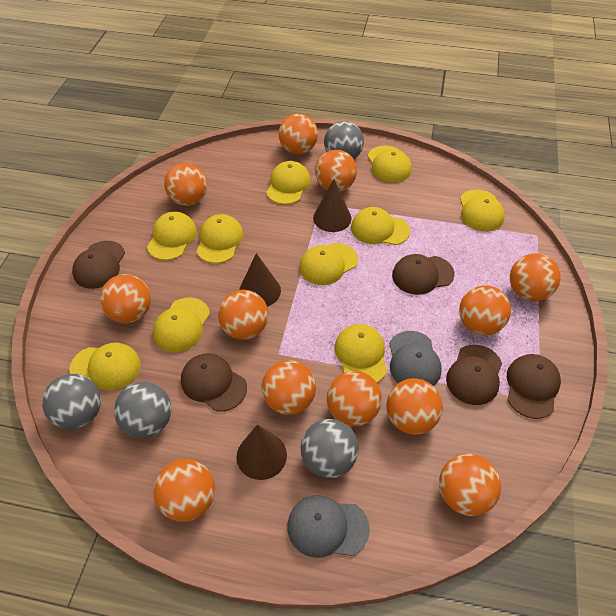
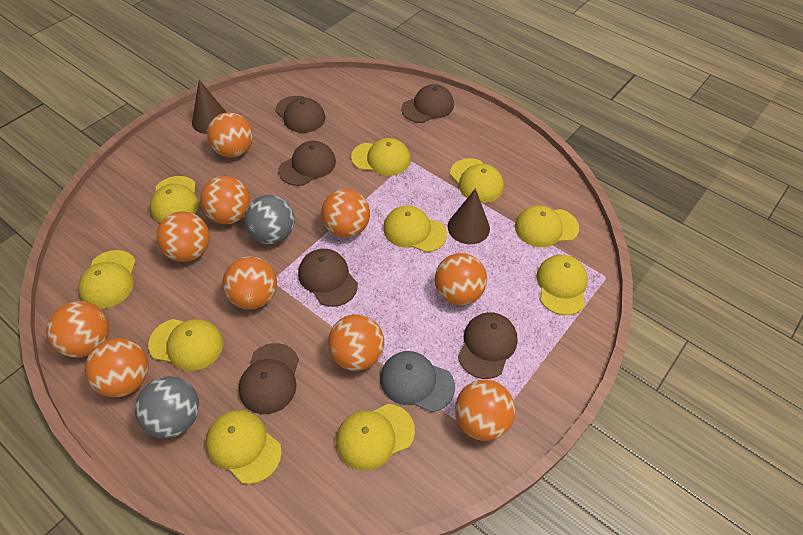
brown cap: 5 -> 6
brown cone: 3 -> 2
grey ball: 4 -> 2
grey cap: 2 -> 1
orange ball: 12 -> 10

